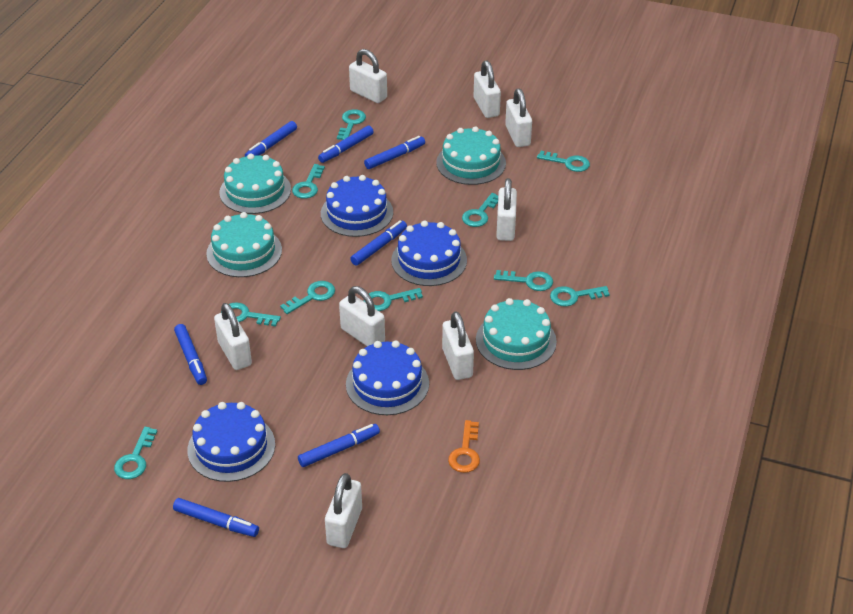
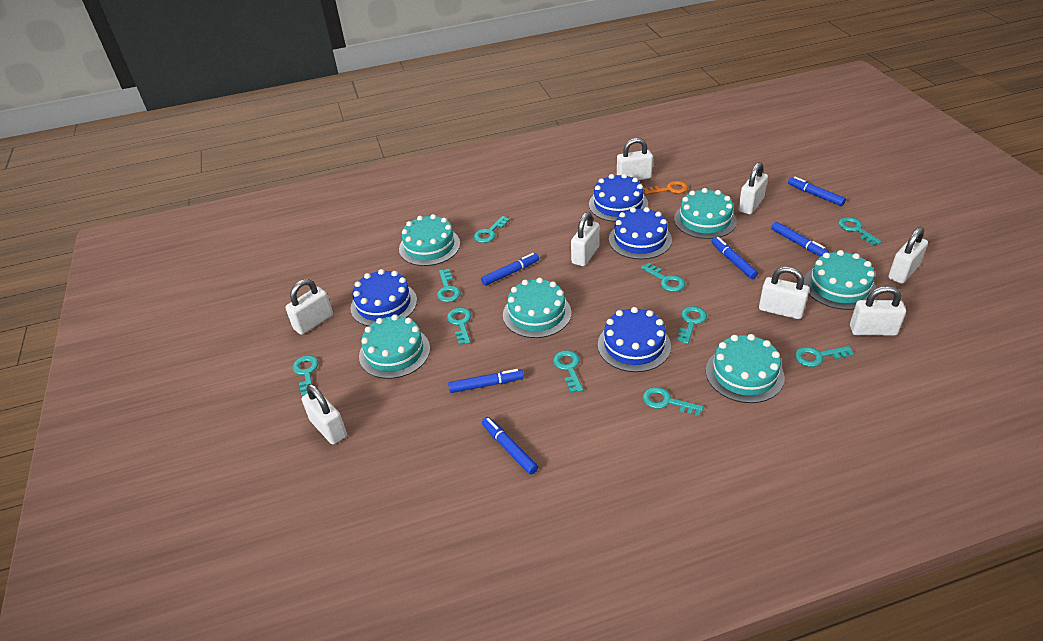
blue marker: 7 -> 6
turquoise cake: 4 -> 6

